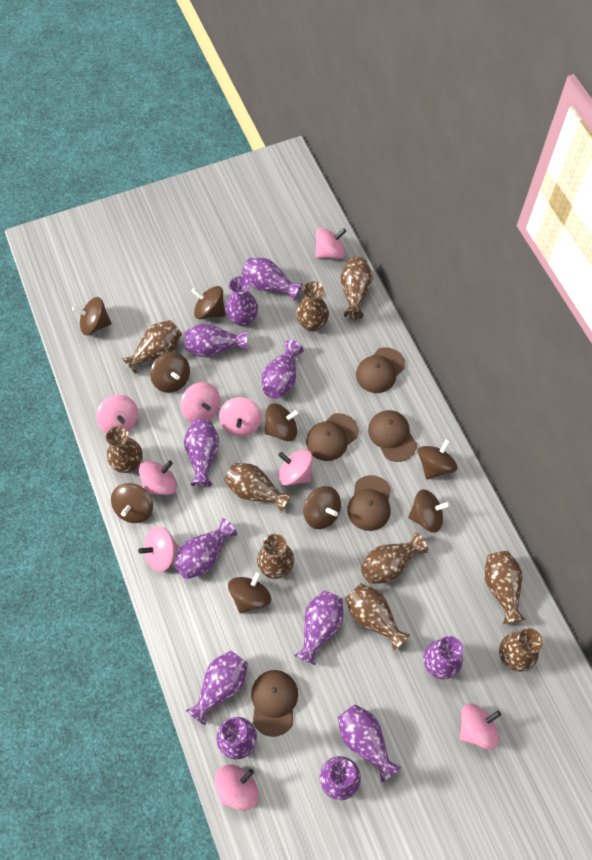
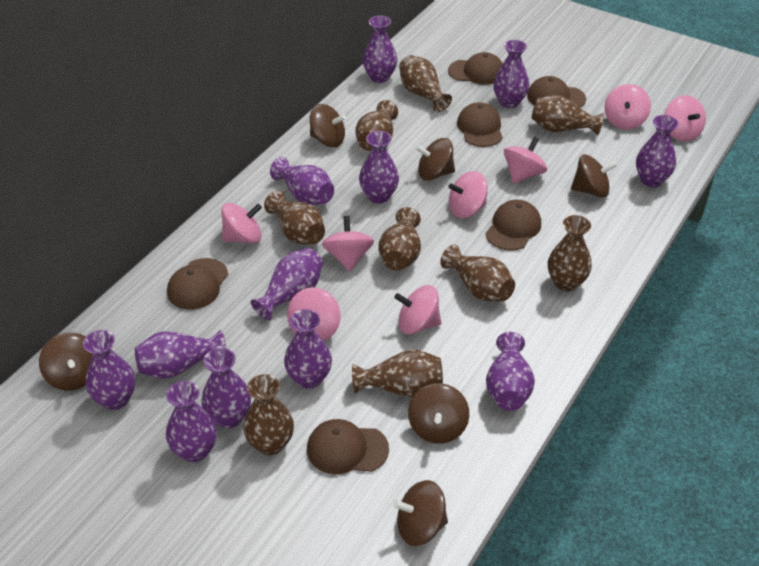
brown cap: 5 -> 6
brown spinning top: 9 -> 6
brown vase: 10 -> 9
pink spinning top: 9 -> 8

